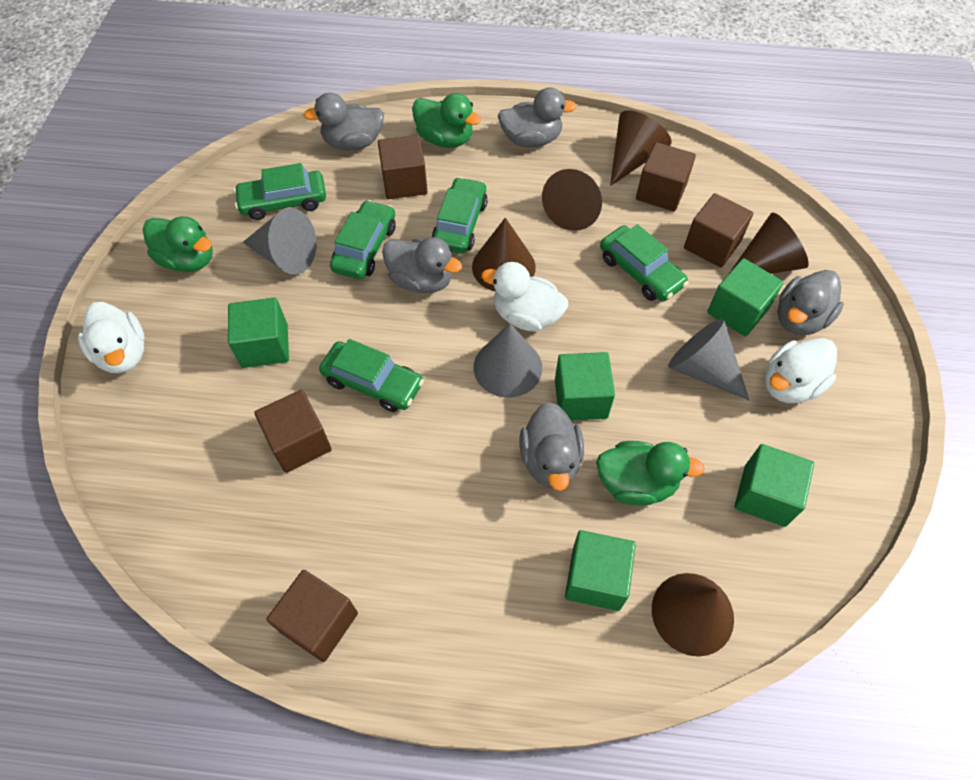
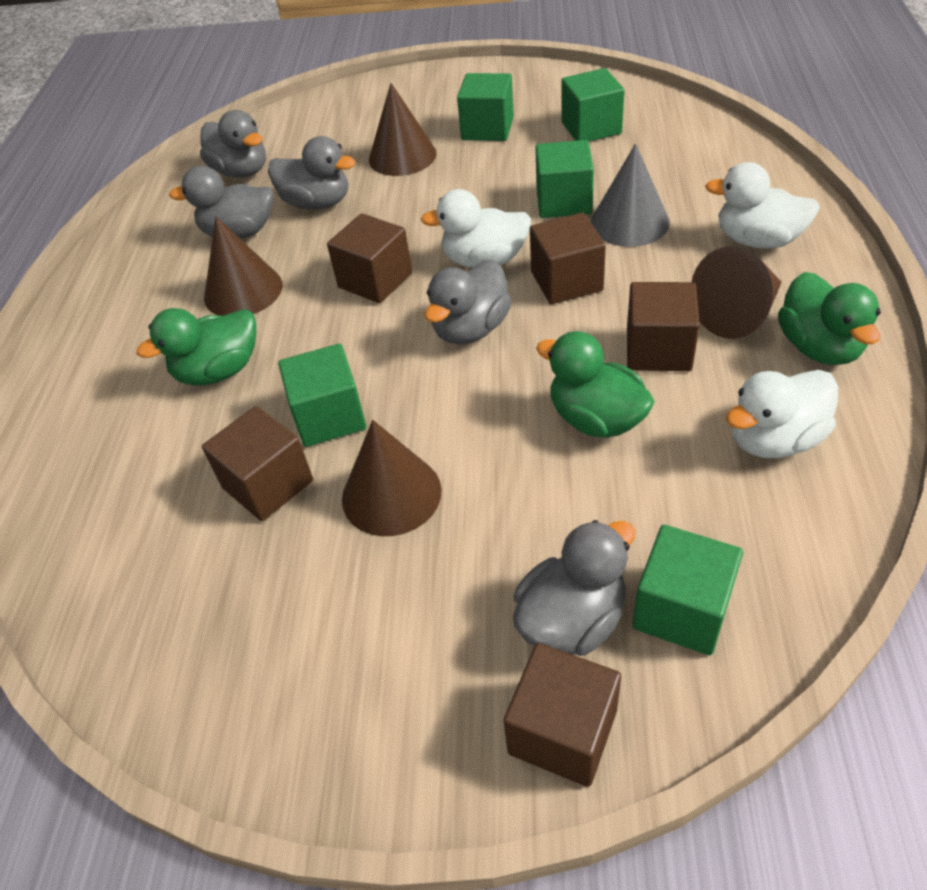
brown cone: 5 -> 4
green car: 5 -> 0
grey cone: 3 -> 1

